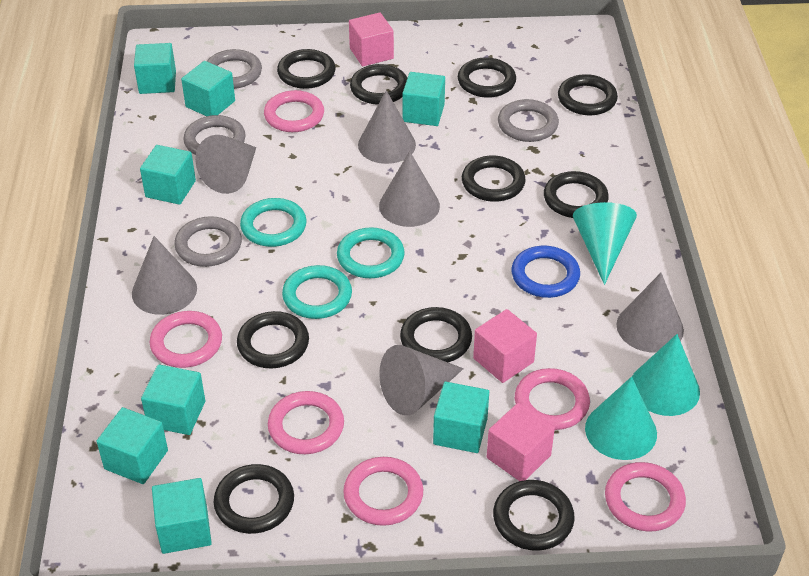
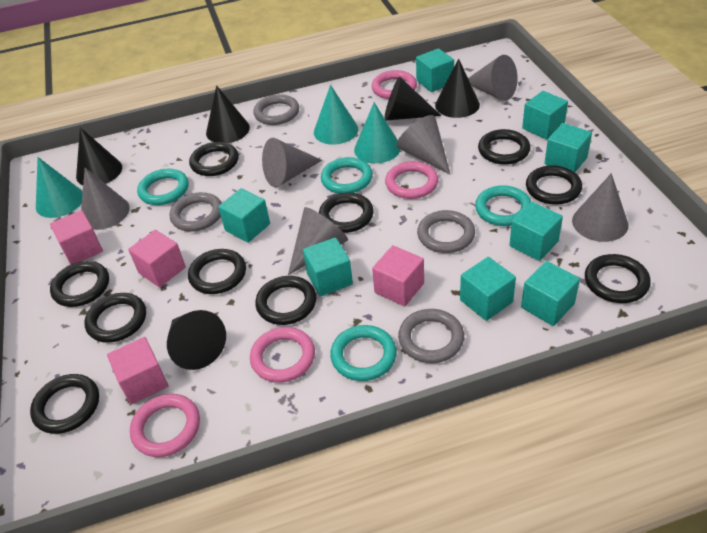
black cone: 0 -> 5
blue ring: 1 -> 0
pink cube: 3 -> 4
pink ring: 6 -> 4
turquoise ring: 3 -> 4

